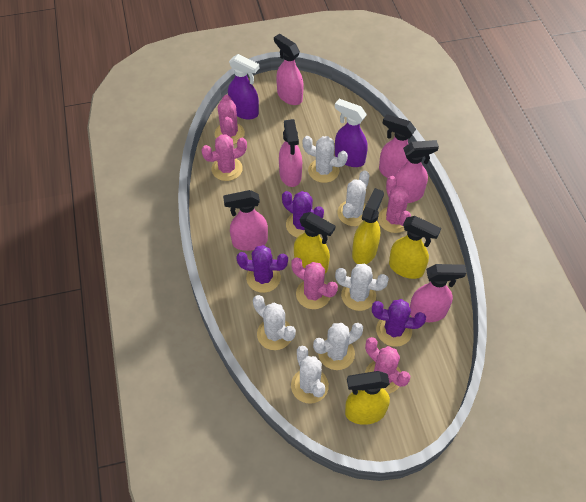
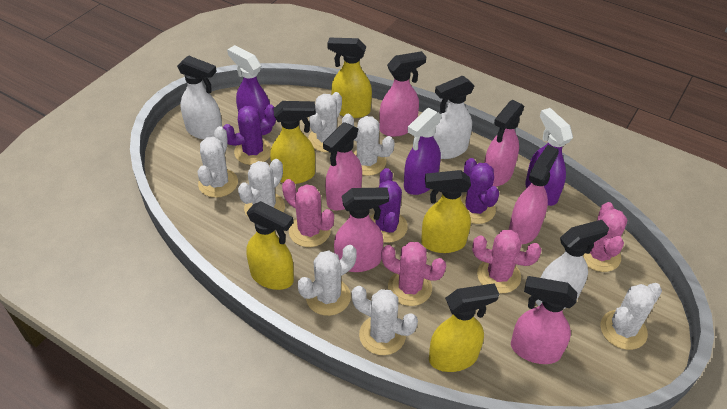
pink cactus: 5 -> 4
purple spray bottle: 2 -> 3
white cactus: 6 -> 7
white spray bottle: 0 -> 3
yellow spray bottle: 4 -> 5

